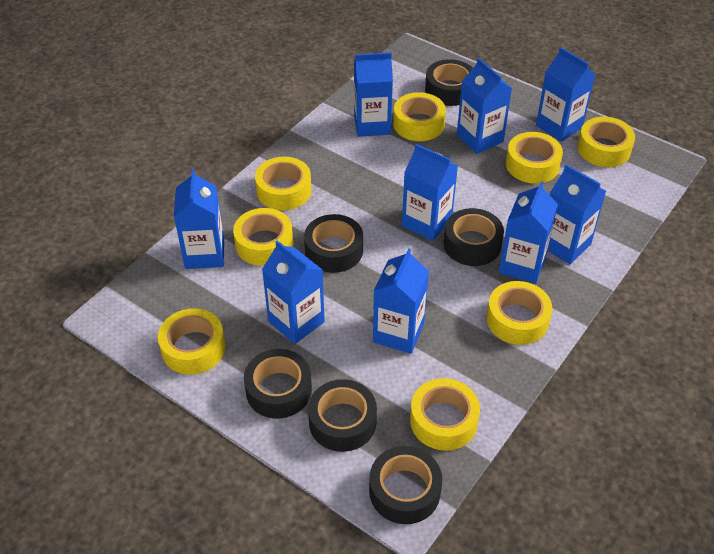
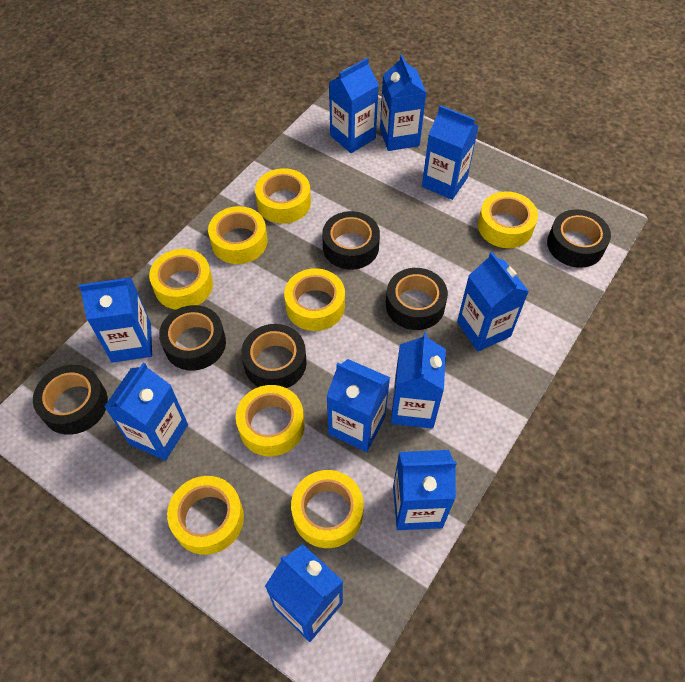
blue carton: 9 -> 10

